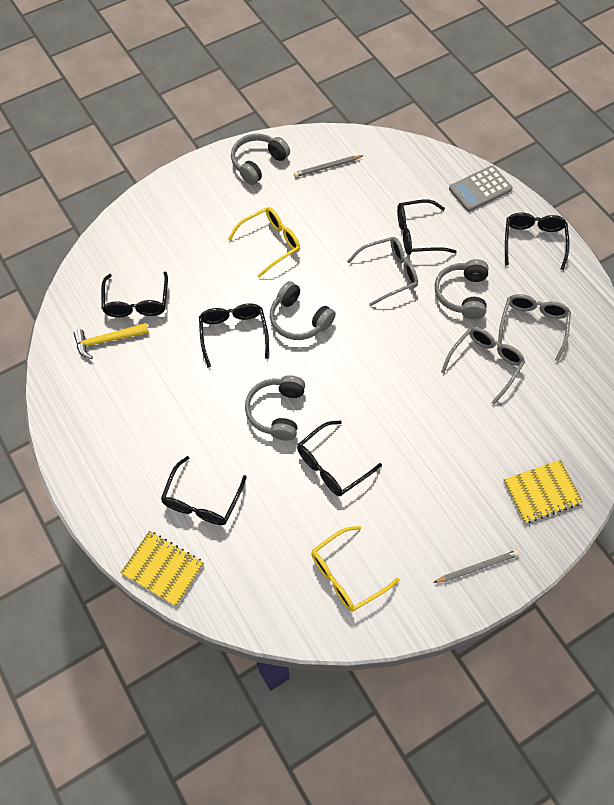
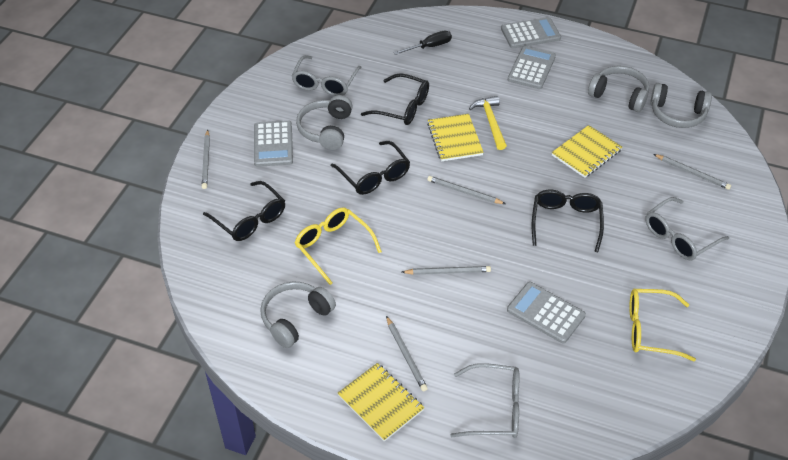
black glasses: 6 -> 4
black screwdriver: 0 -> 1
grey calculator: 1 -> 4
grey pencil: 2 -> 5
yellow notebook: 2 -> 3

